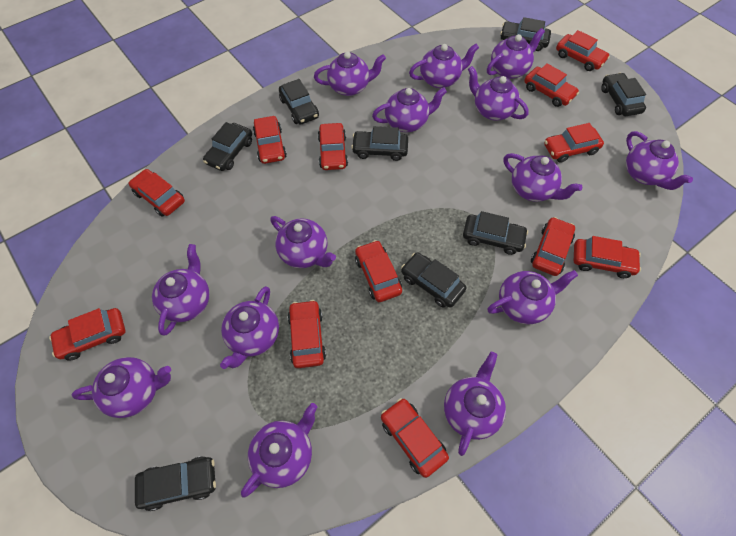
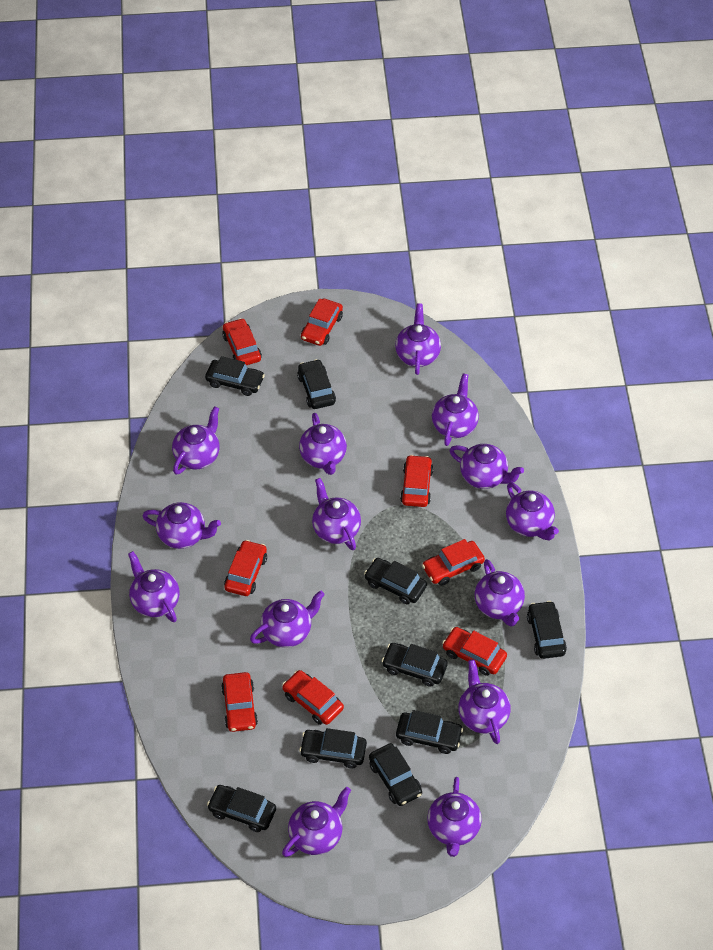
black car: 8 -> 9
red car: 12 -> 8

